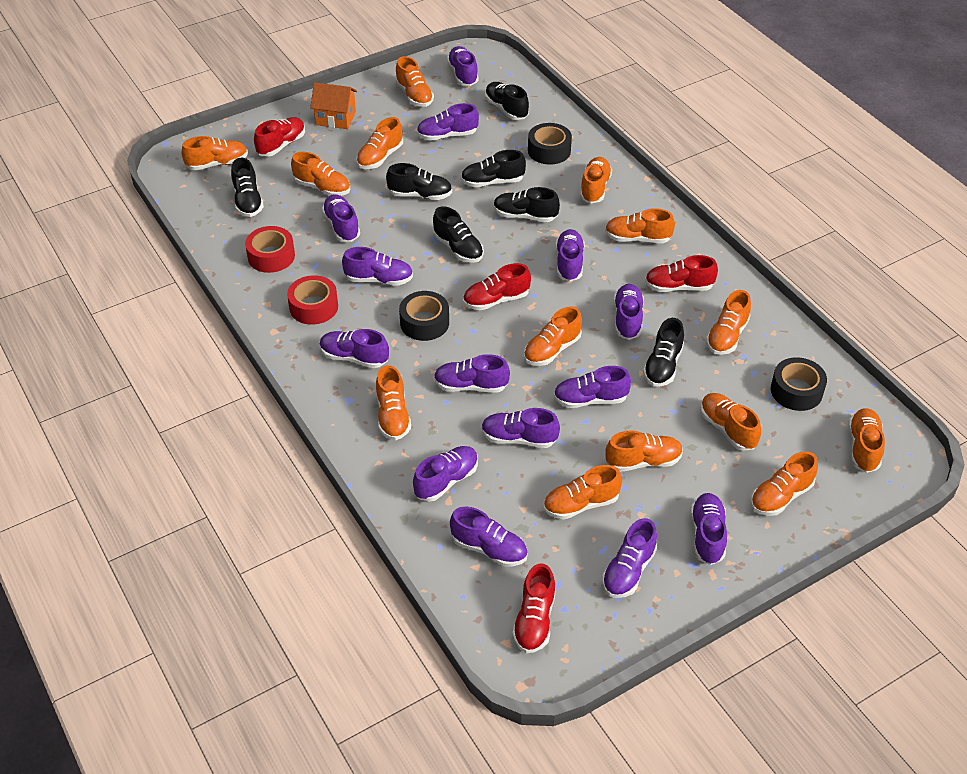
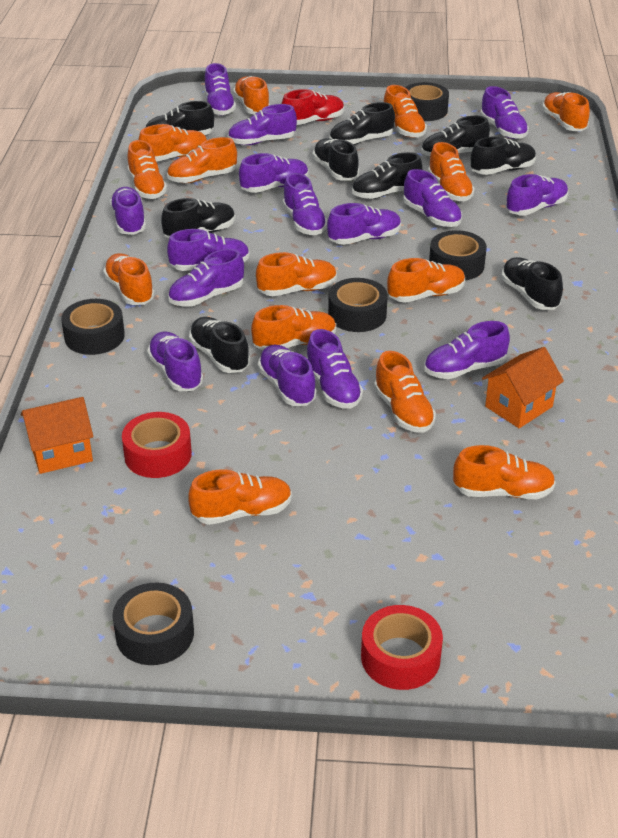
black shoe: 7 -> 9
black tape: 3 -> 5
orange house: 1 -> 2
purple shoe: 14 -> 15
red shoe: 4 -> 1

